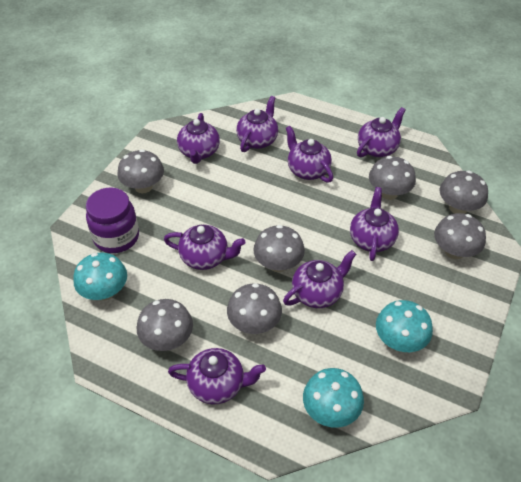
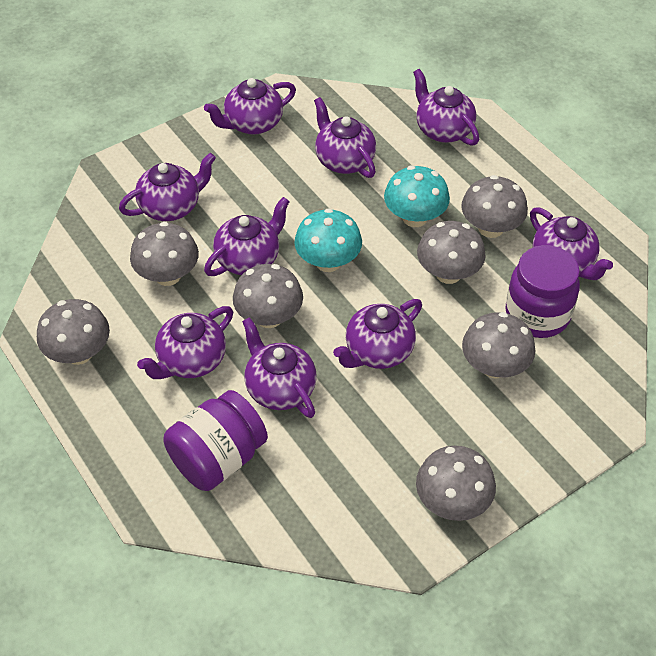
purple jar: 1 -> 2
purple teapot: 8 -> 9
turquoise mushroom: 3 -> 2

